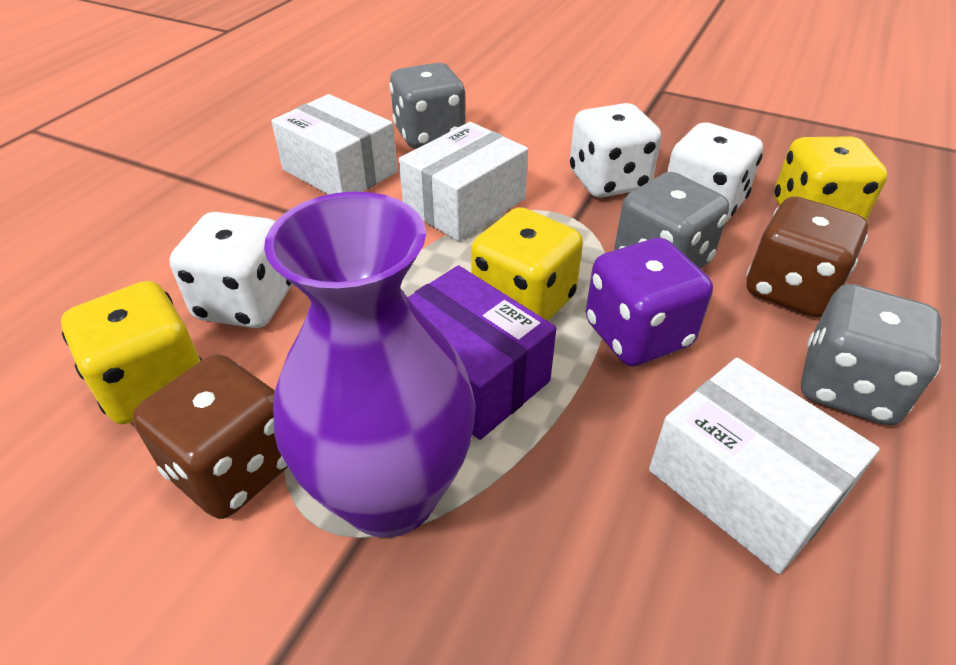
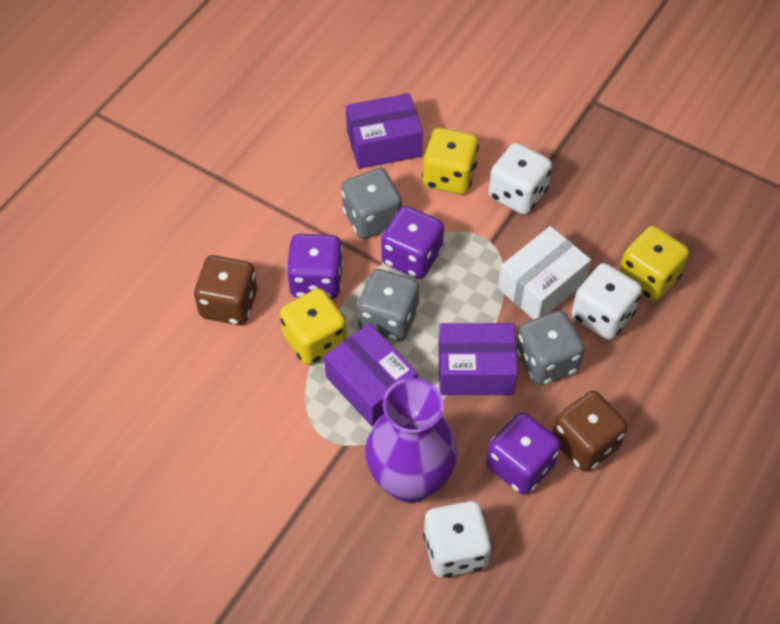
purple box: 1 -> 3
purple dice: 1 -> 3
white box: 3 -> 1

